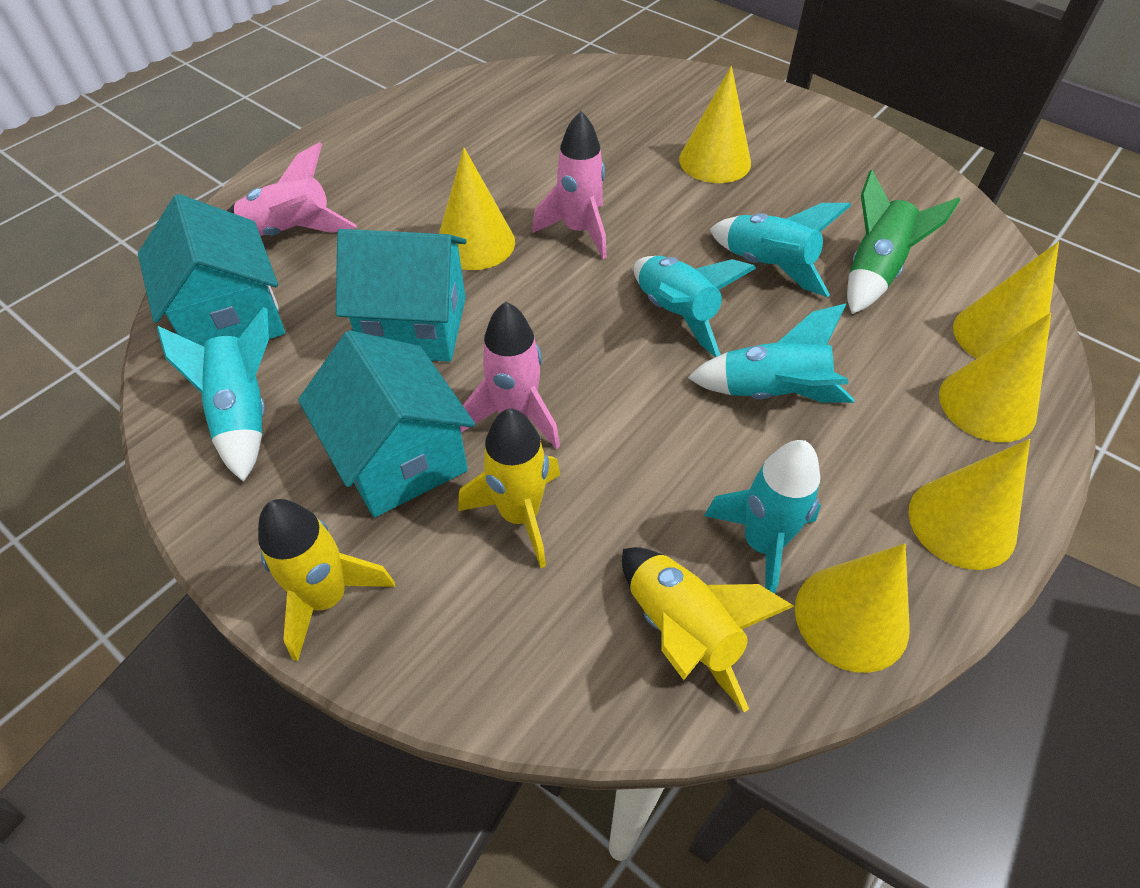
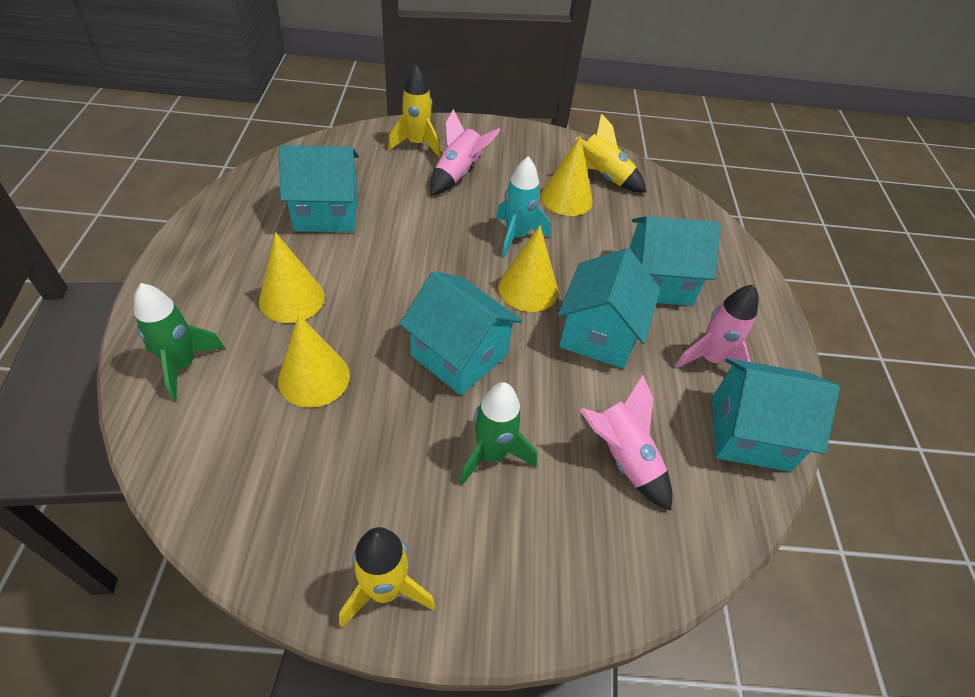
green rocket: 1 -> 2
turquoise house: 3 -> 5
turquoise rocket: 5 -> 1
yellow cone: 6 -> 4

